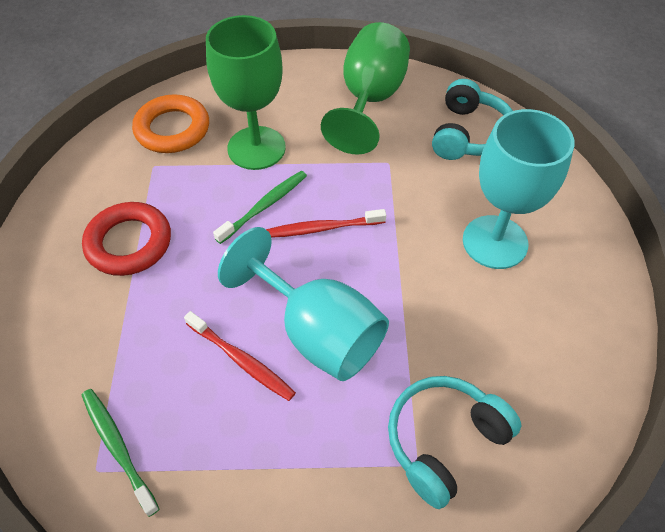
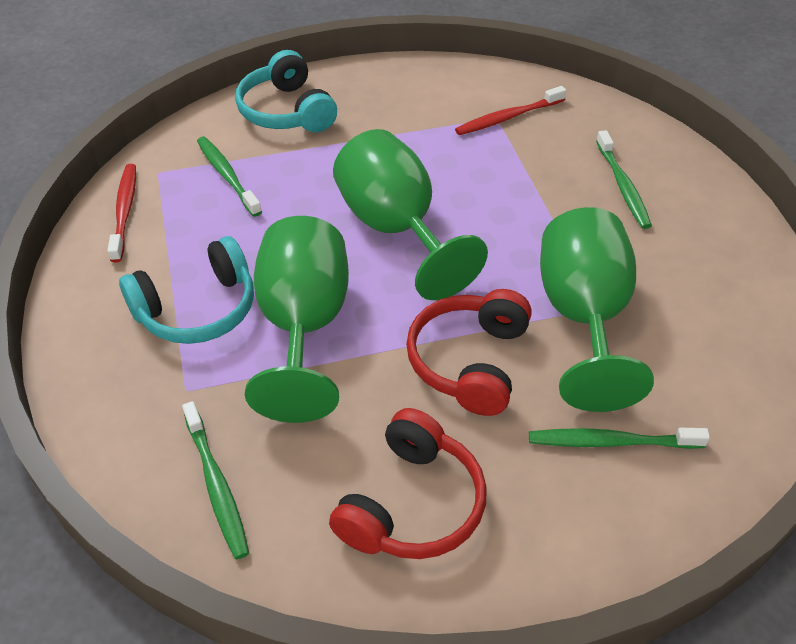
green goblet: 2 -> 3
green toothbrush: 2 -> 4
orange ring: 1 -> 0
red headphones: 0 -> 2
red ring: 1 -> 0
turquoise goblet: 2 -> 0

